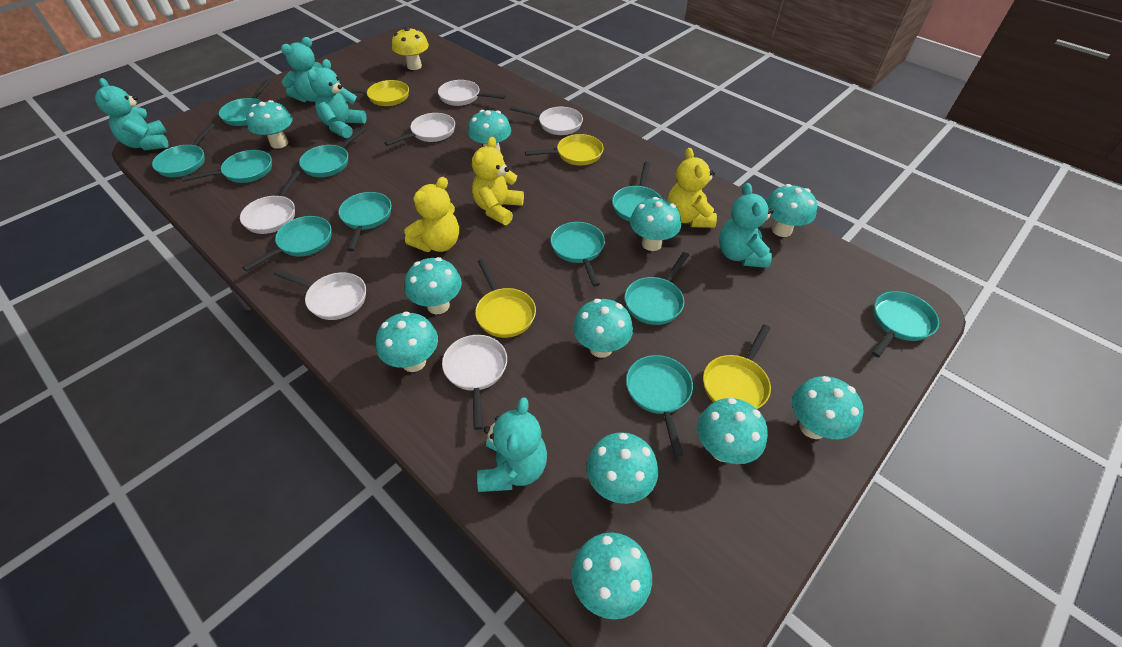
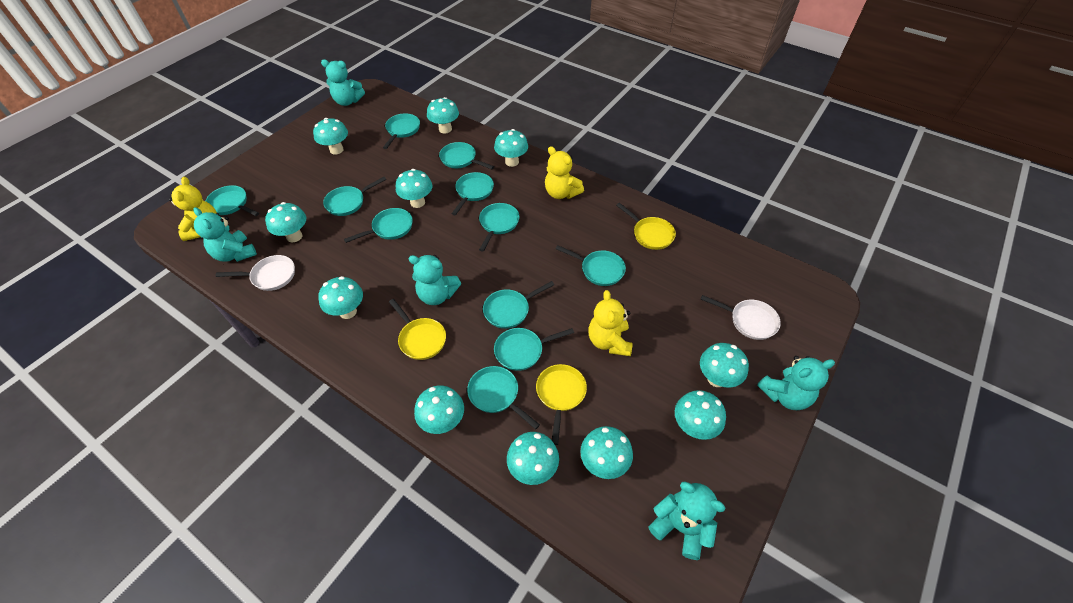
white pan: 6 -> 2
yellow mushroom: 1 -> 0
yellow pan: 4 -> 3

